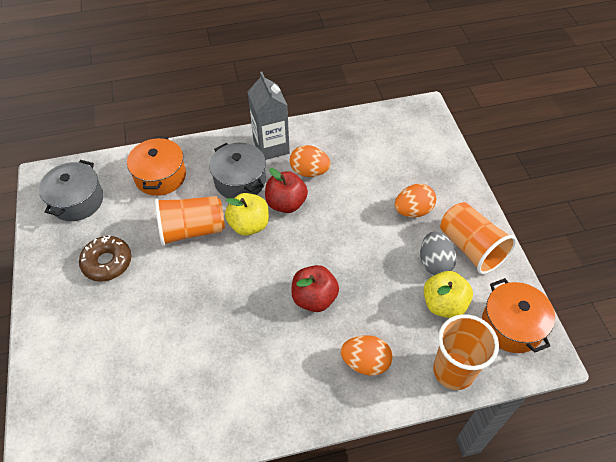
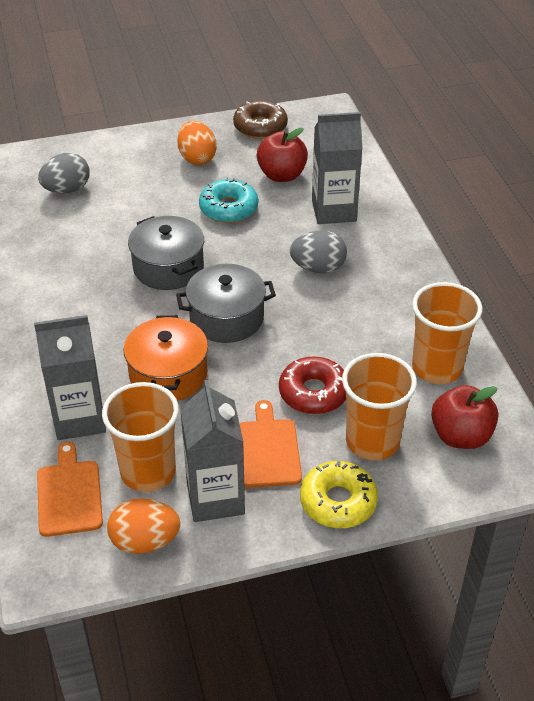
grey carton: 1 -> 3
grey egg: 1 -> 2
orange cutting board: 0 -> 2
orange egg: 3 -> 2
orange pot: 2 -> 1
red donut: 0 -> 1
turquoise donut: 0 -> 1
yellow apple: 2 -> 0
yellow donut: 0 -> 1

